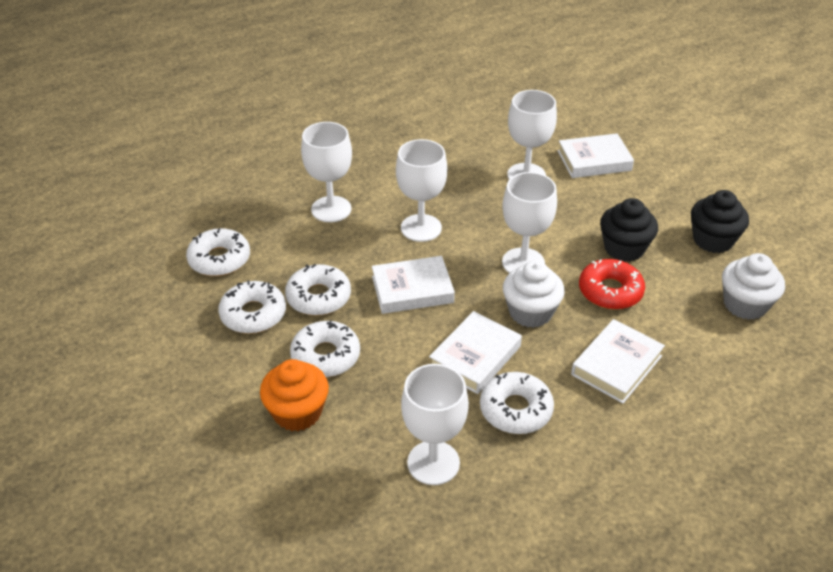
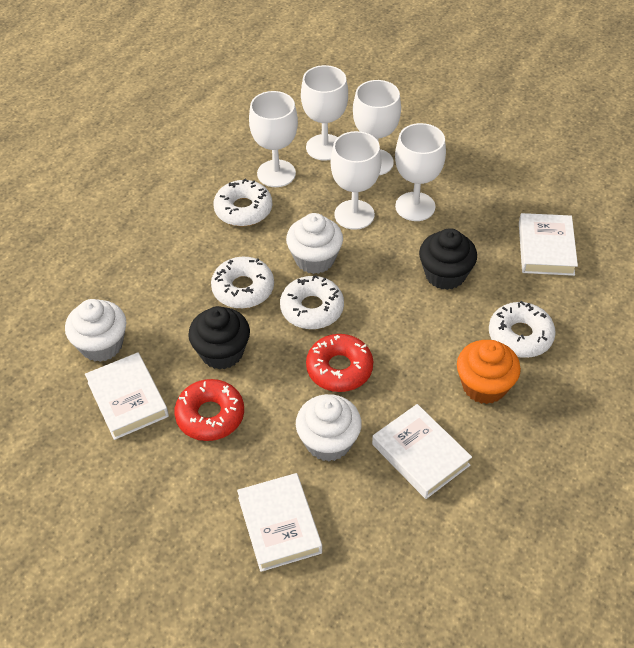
red donut: 1 -> 2
white cupcake: 2 -> 3
white donut: 5 -> 4

